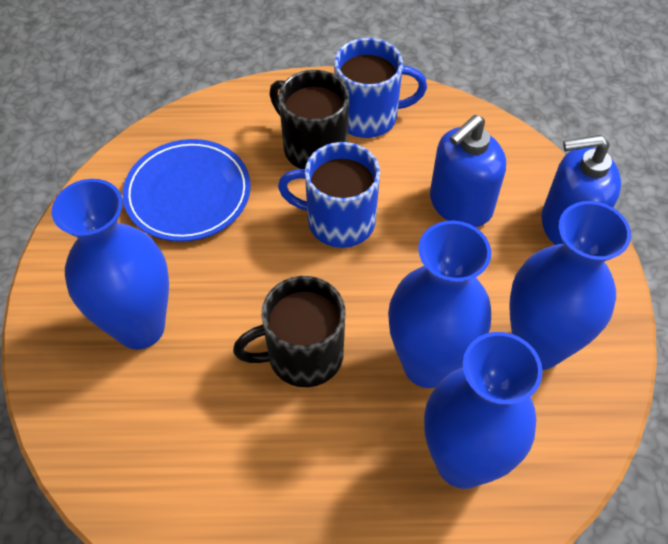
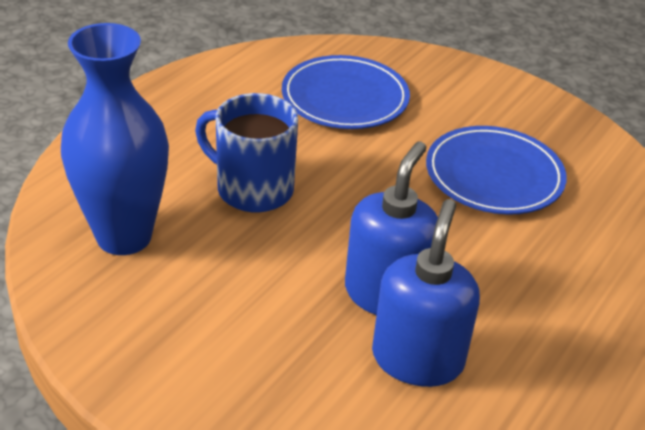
black mug: 2 -> 0
blue mug: 2 -> 1
blue plate: 1 -> 2
blue vase: 4 -> 1

